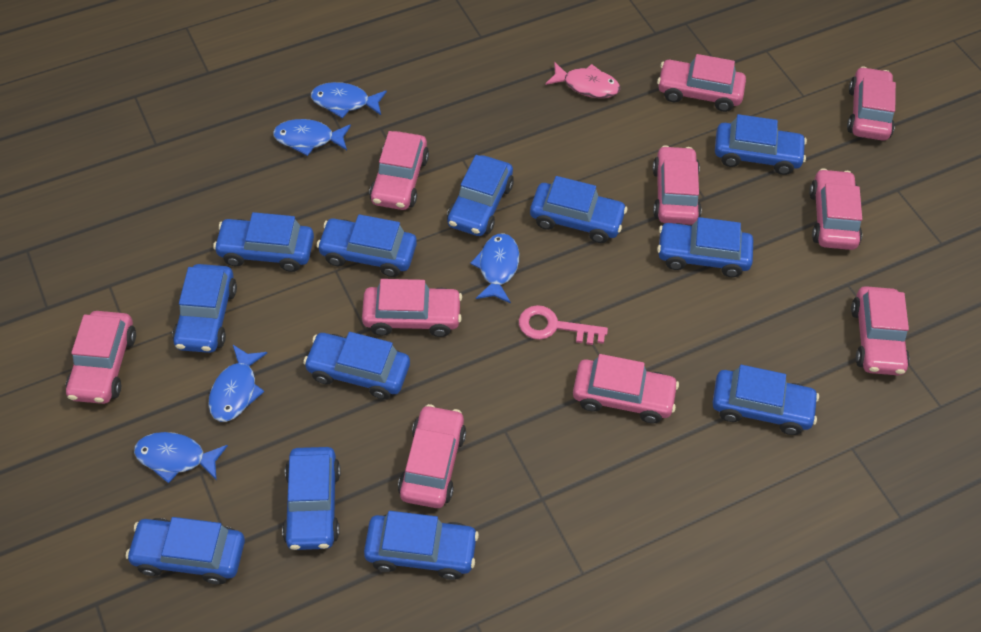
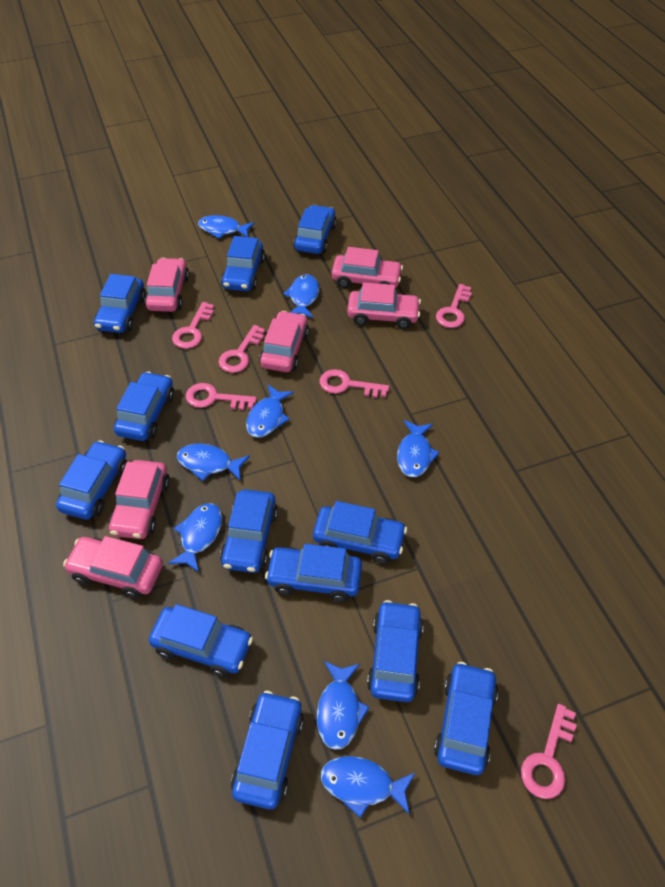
blue fish: 5 -> 8
pink car: 10 -> 6
pink fish: 1 -> 0
pink key: 1 -> 6

